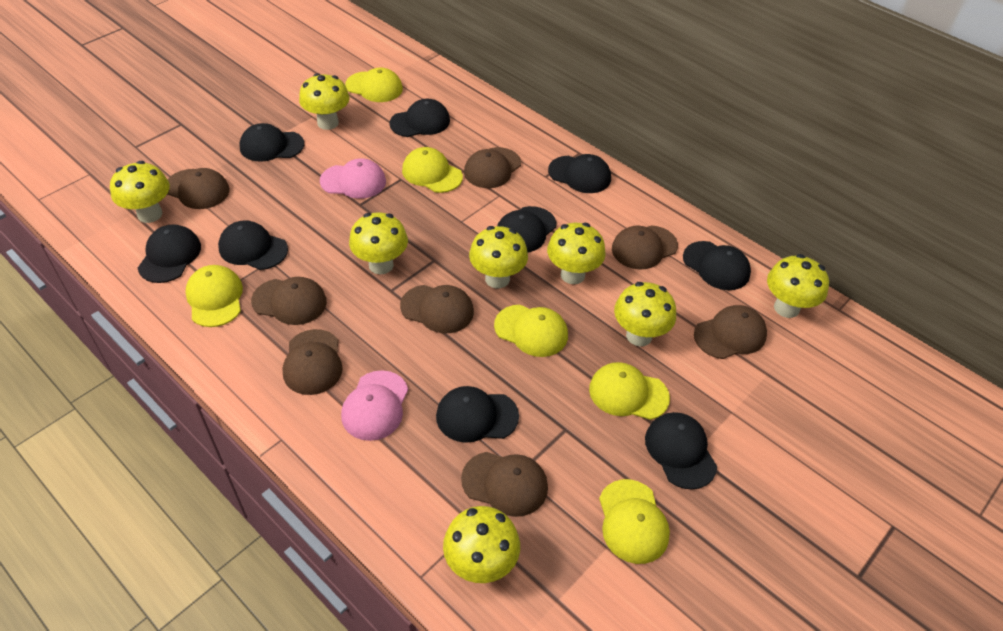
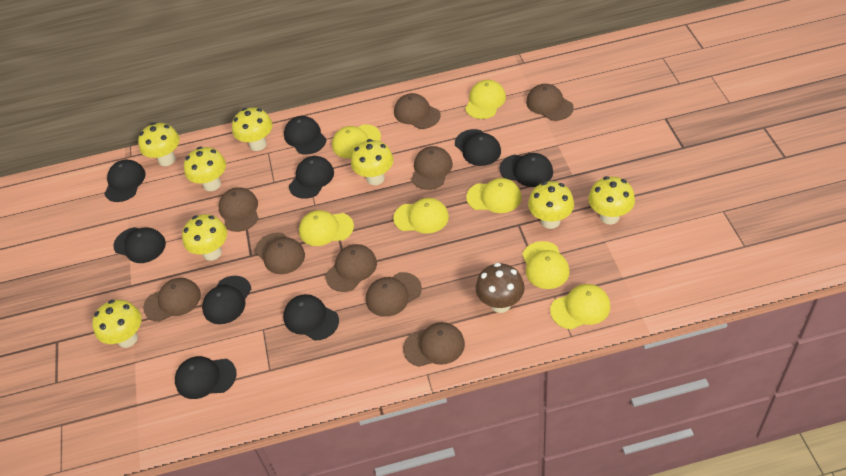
brown cap: 8 -> 9
brown mushroom: 0 -> 1
pink cap: 2 -> 0
yellow cap: 6 -> 7

